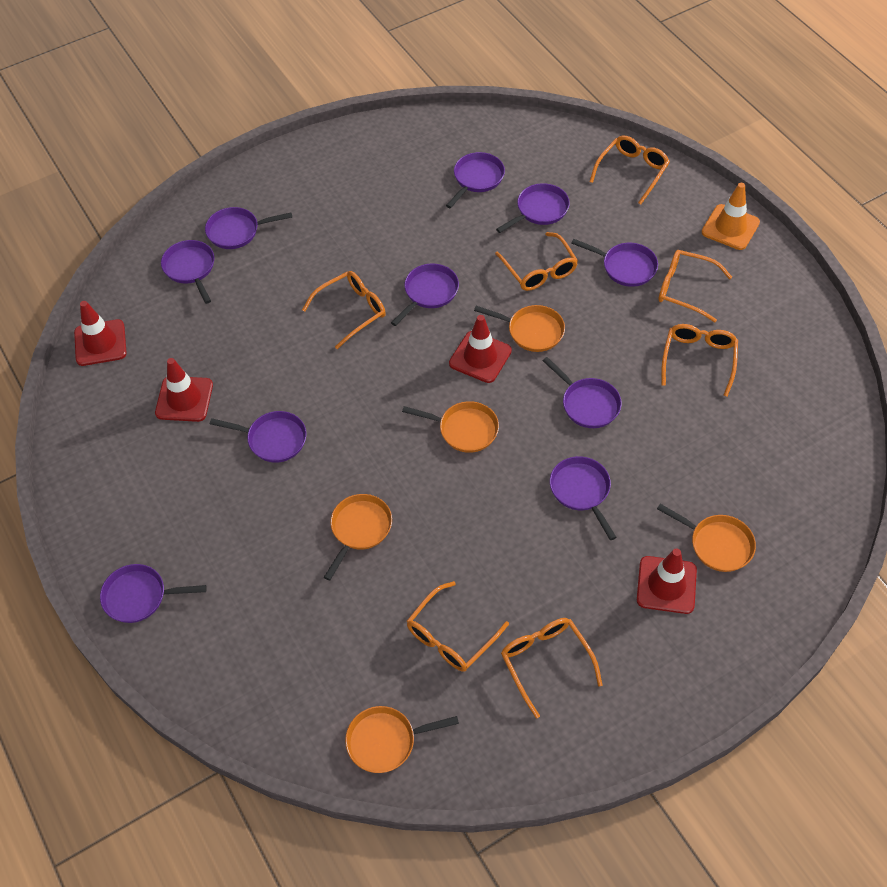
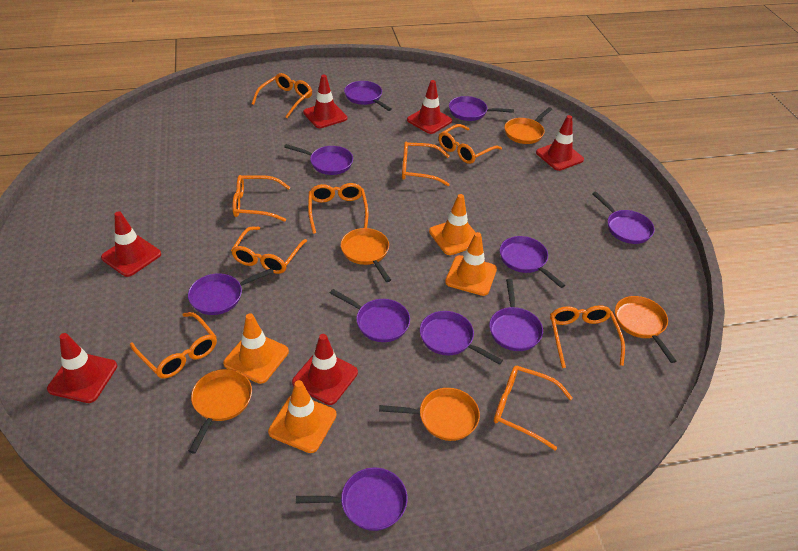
orange glasses: 7 -> 9
orange traffic cone: 1 -> 4
red traffic cone: 4 -> 6

